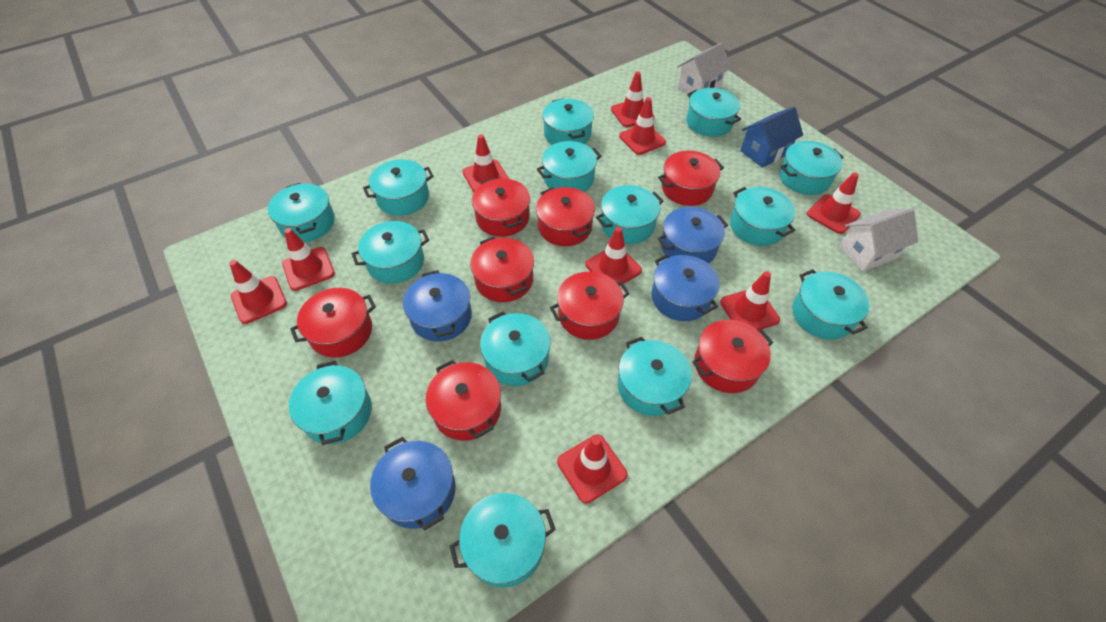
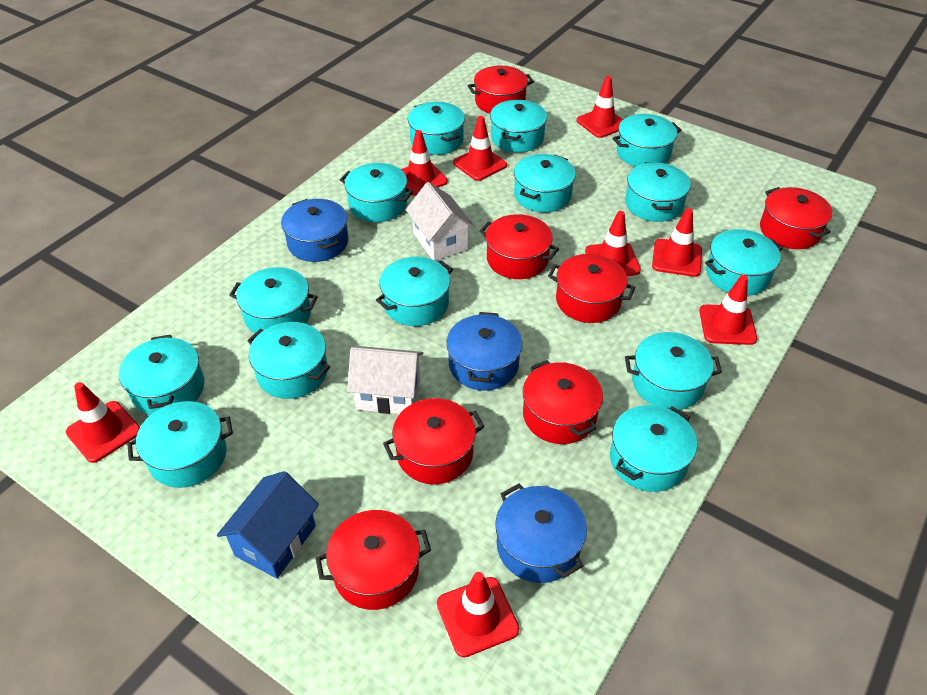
blue pot: 4 -> 3
red pot: 8 -> 7
red traffic cone: 9 -> 8

